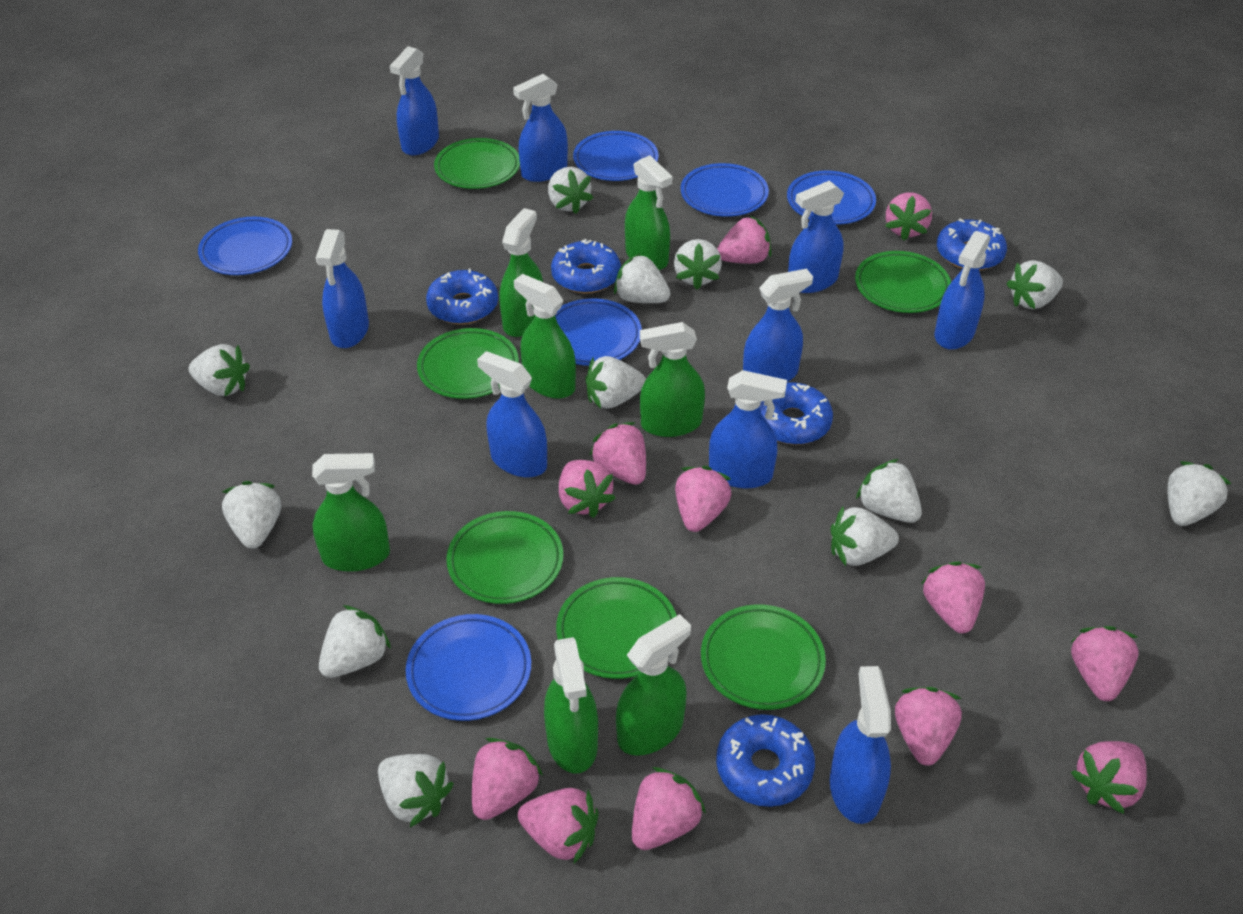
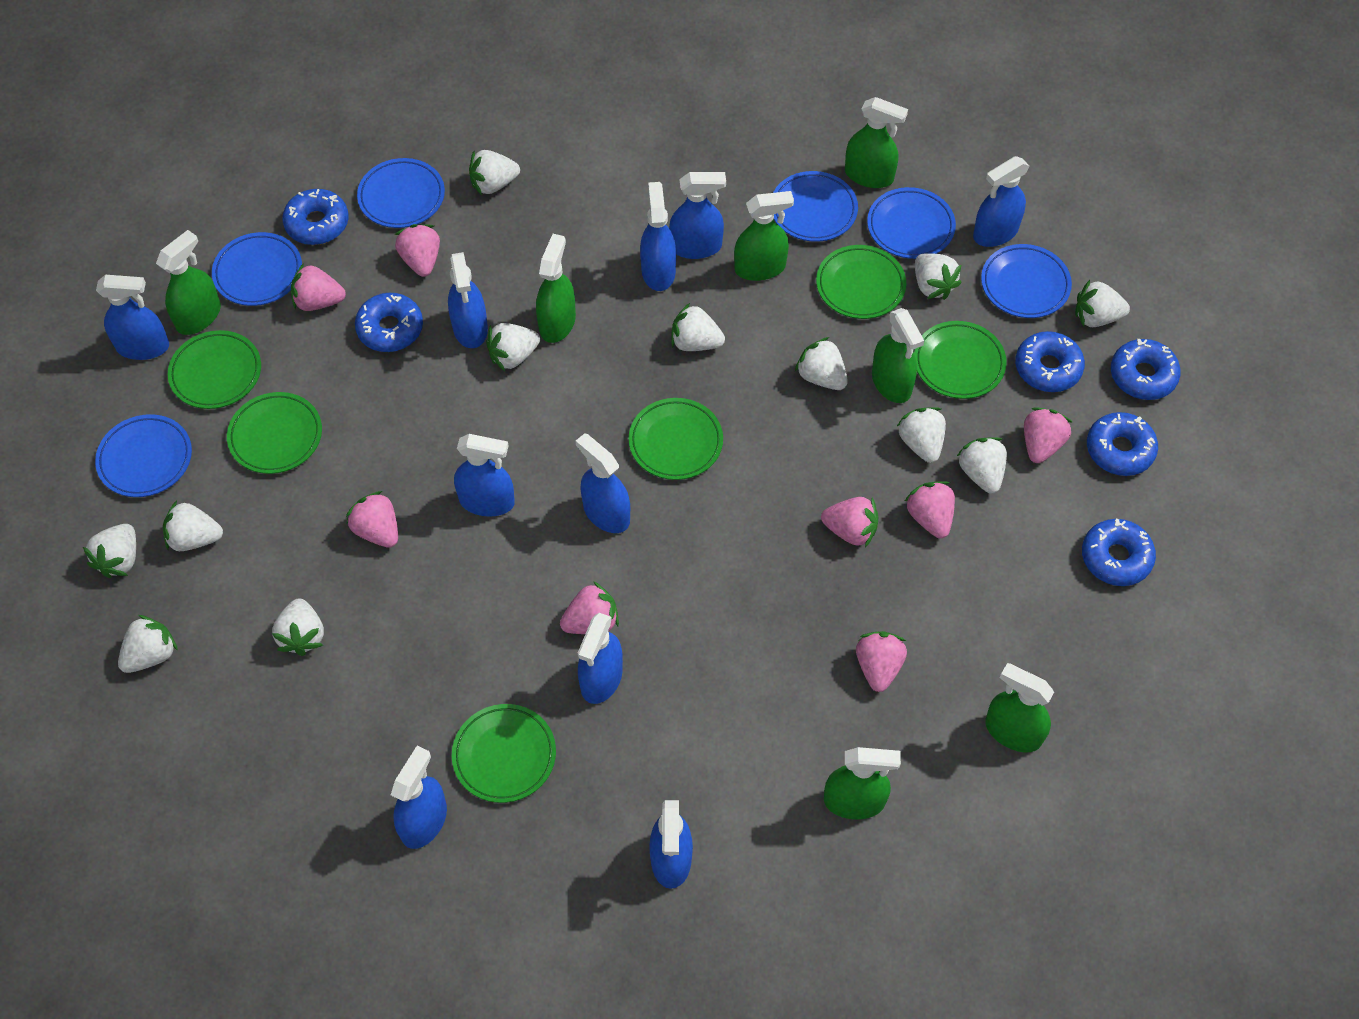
blue donut: 5 -> 6
blue spray bottle: 9 -> 10
pink strawberry: 12 -> 8

